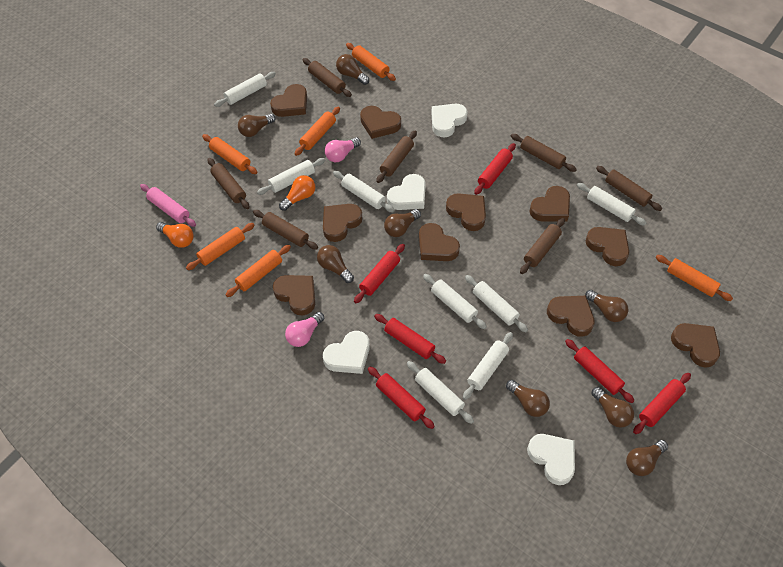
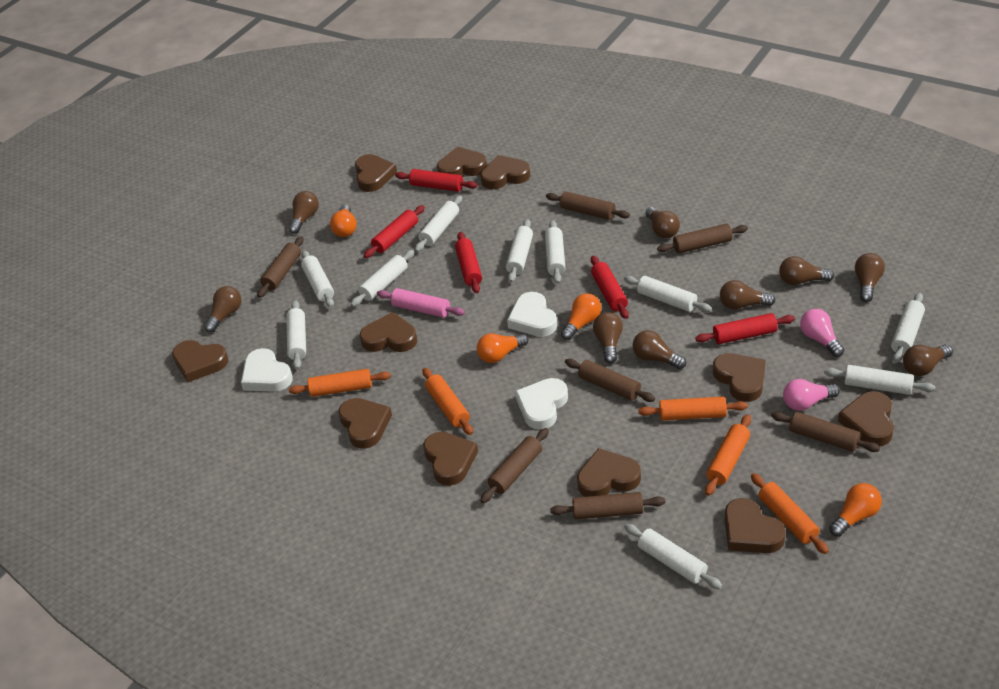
brown heart: 10 -> 11
brown light bulb: 8 -> 9
orange light bulb: 2 -> 4
orange rolling pin: 6 -> 5
red rolling pin: 6 -> 5
white heart: 4 -> 3
white rolling pin: 8 -> 10

